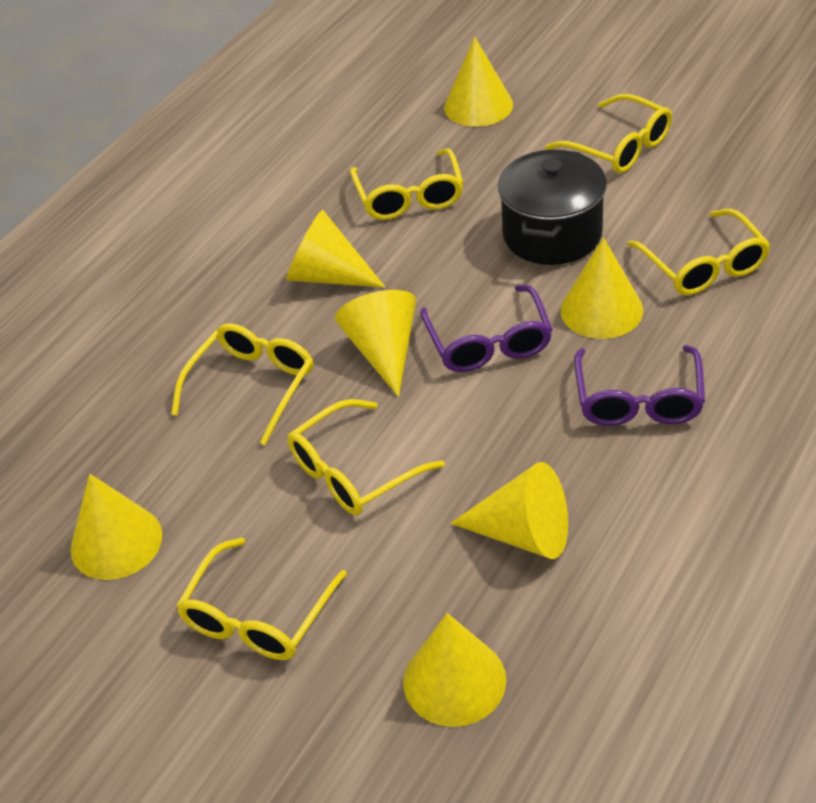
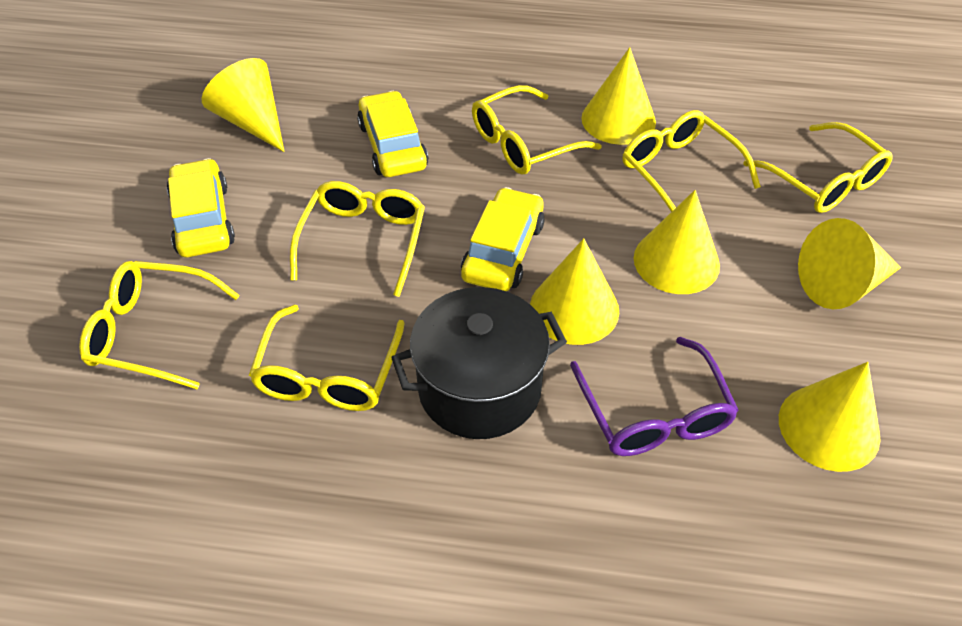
purple glasses: 2 -> 1
yellow car: 0 -> 3
yellow cone: 7 -> 6

